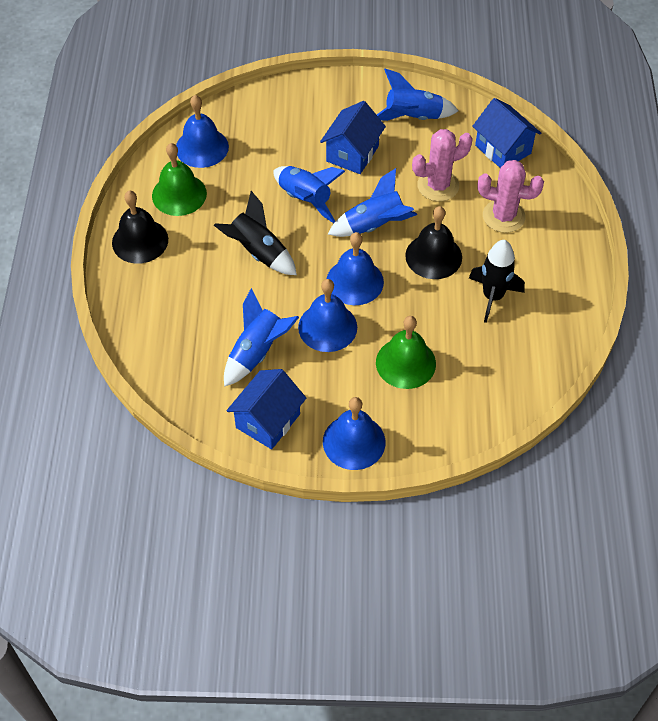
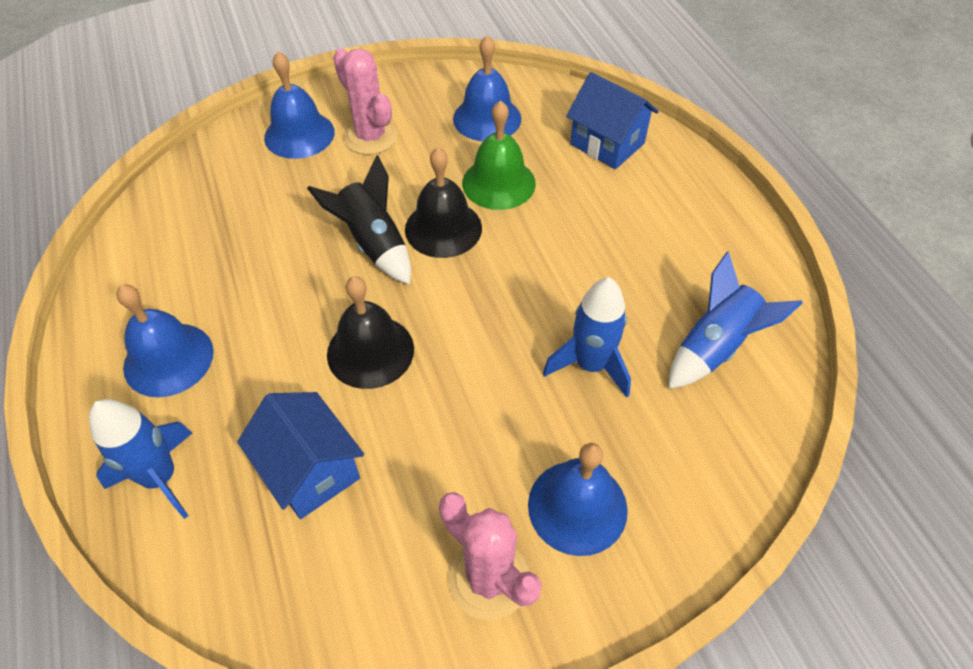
black rocket: 2 -> 1
blue house: 3 -> 2
blue rocket: 4 -> 3
green bell: 2 -> 1

